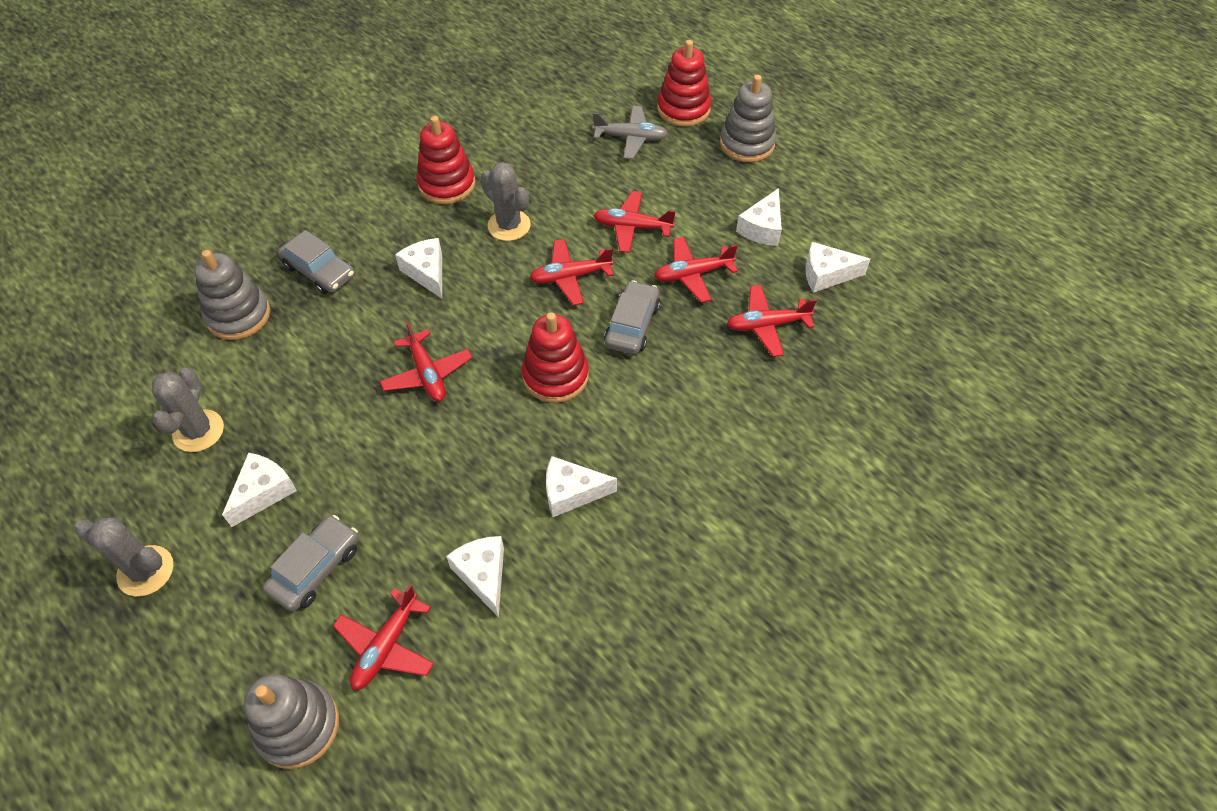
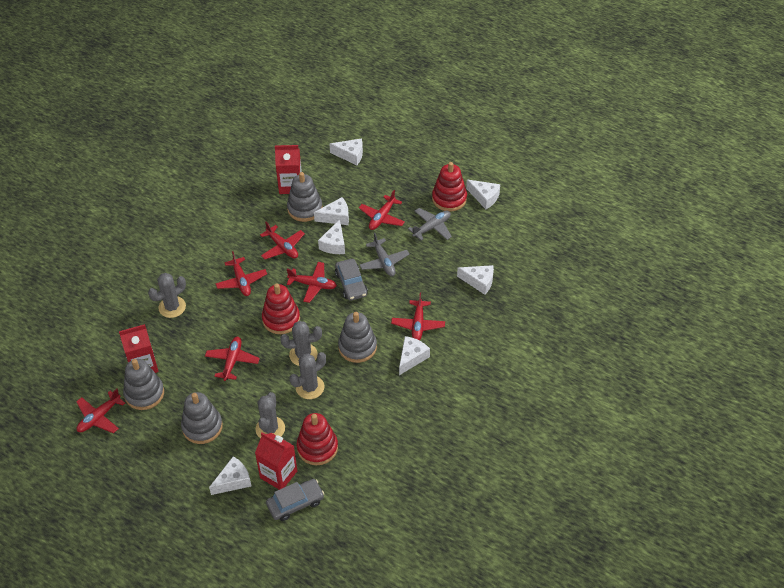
grey cactus: 3 -> 4
grey car: 3 -> 2
grey plane: 1 -> 2
grey stacking toy: 3 -> 4
red carton: 0 -> 3
red plane: 6 -> 7
white cheese: 6 -> 7

